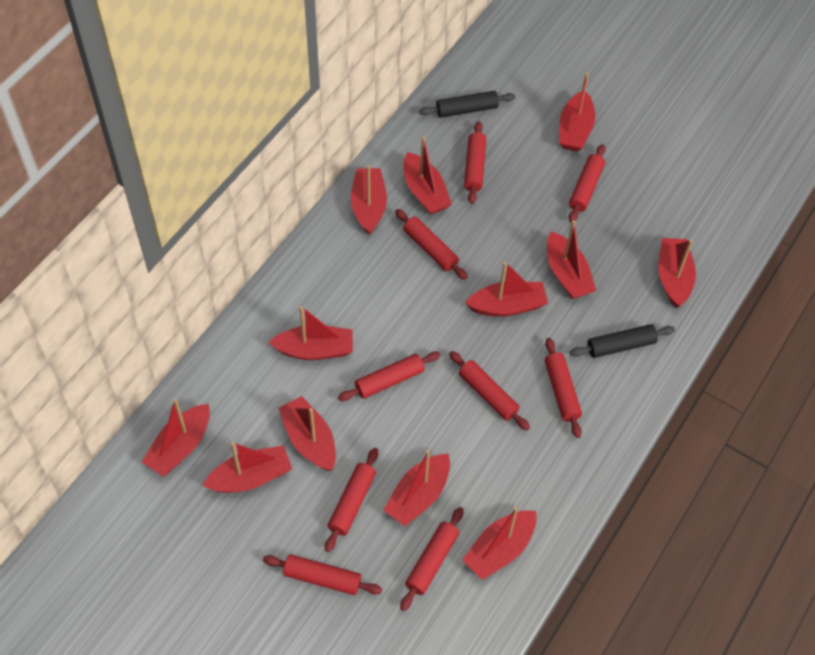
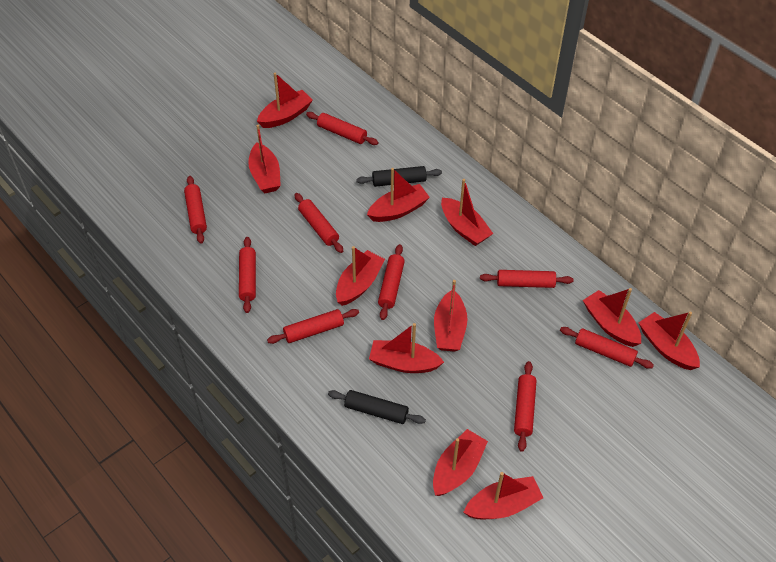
red boat: 12 -> 11

